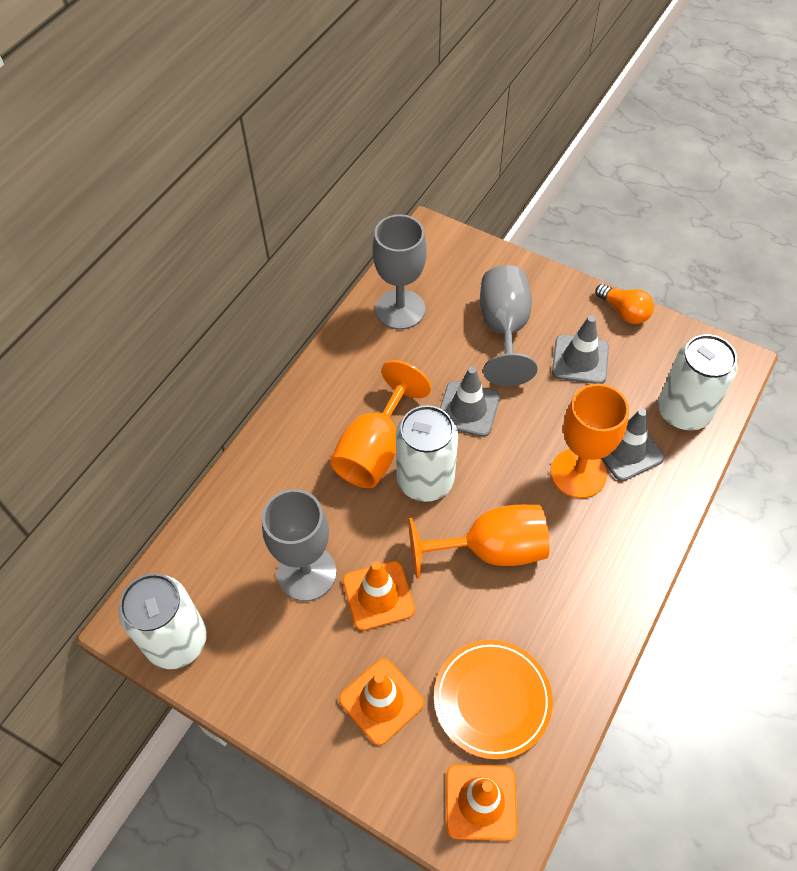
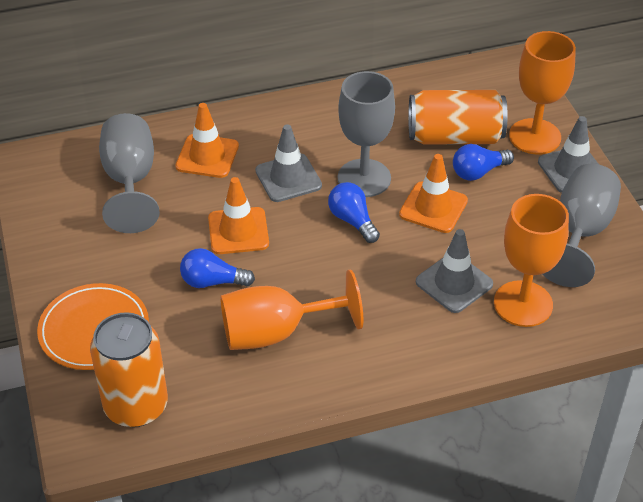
blue light bulb: 0 -> 3
orange can: 0 -> 2
orange light bulb: 1 -> 0
white can: 3 -> 0

